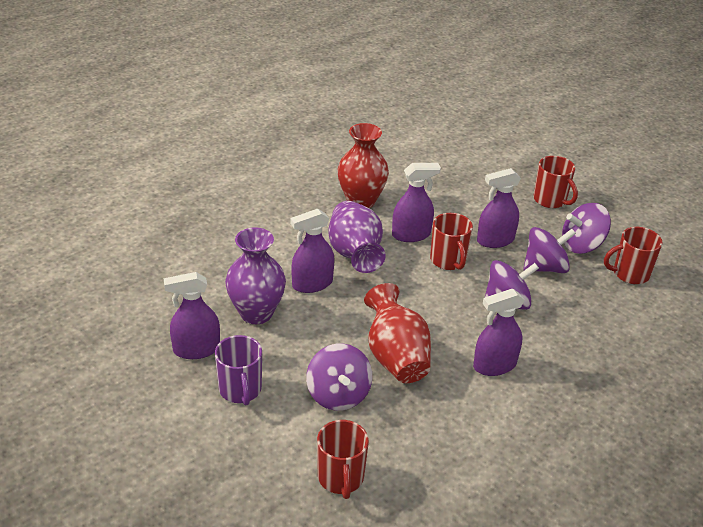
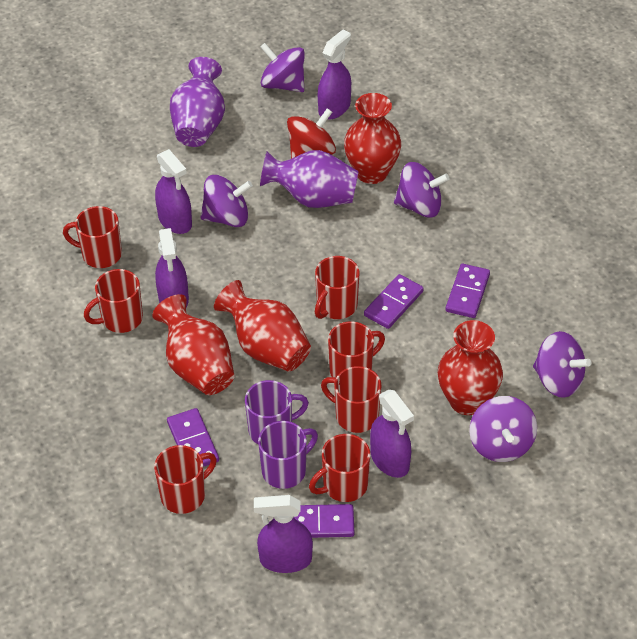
purple domino: 0 -> 4
purple mug: 1 -> 2
purple spinning top: 4 -> 5
red mug: 4 -> 7
red spinning top: 0 -> 1
red vase: 2 -> 4

